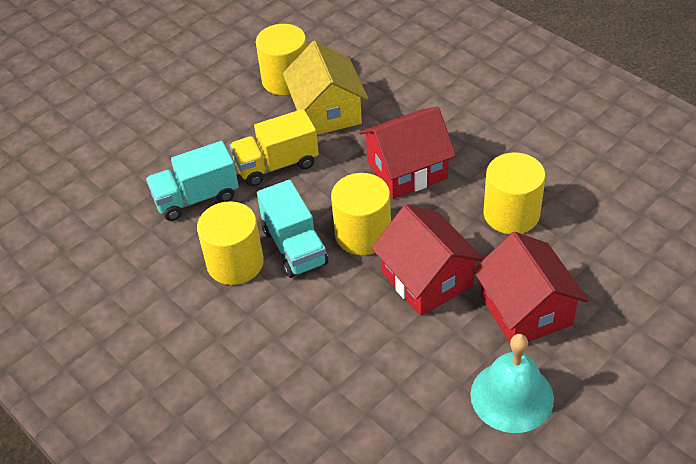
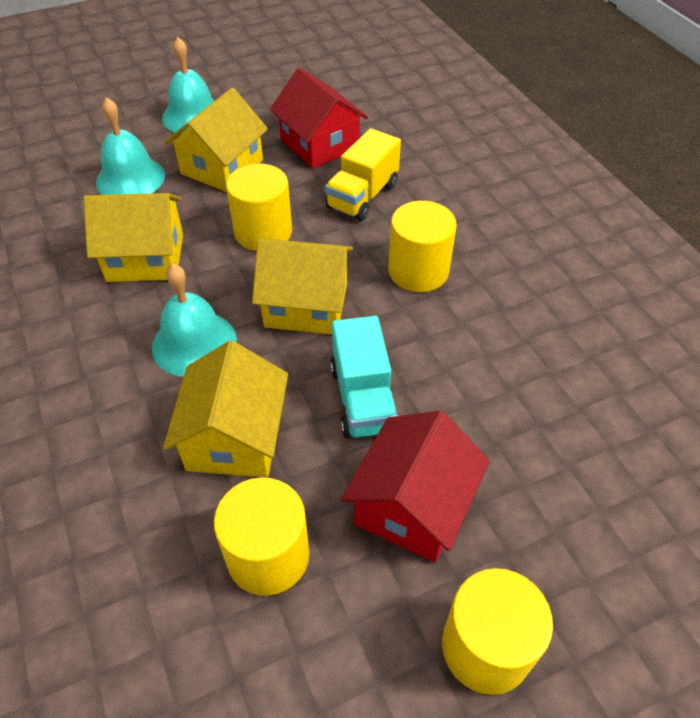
red house: 3 -> 2
turquoise bell: 1 -> 3
turquoise truck: 2 -> 1
yellow house: 1 -> 4

